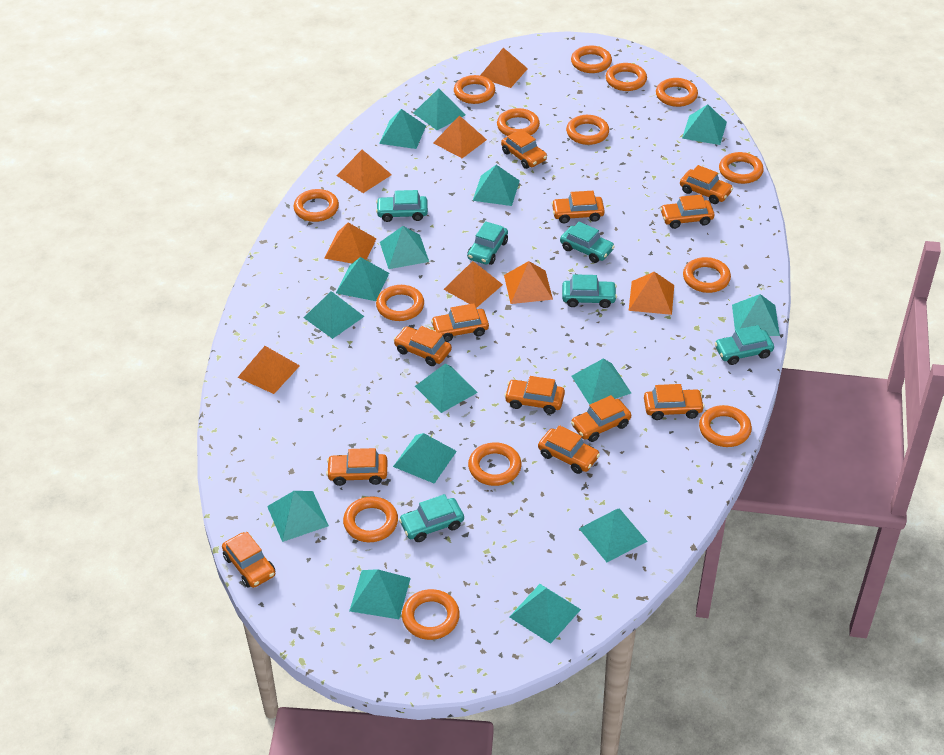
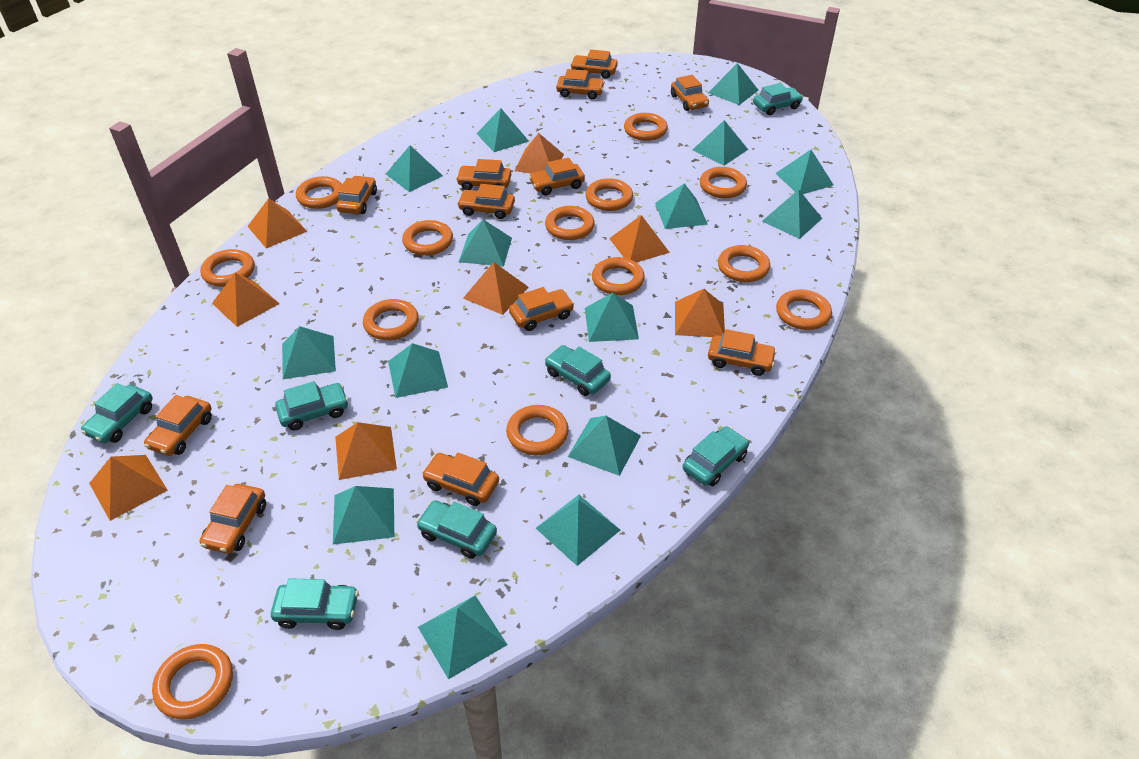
orange ring: 14 -> 13
turquoise car: 6 -> 7

